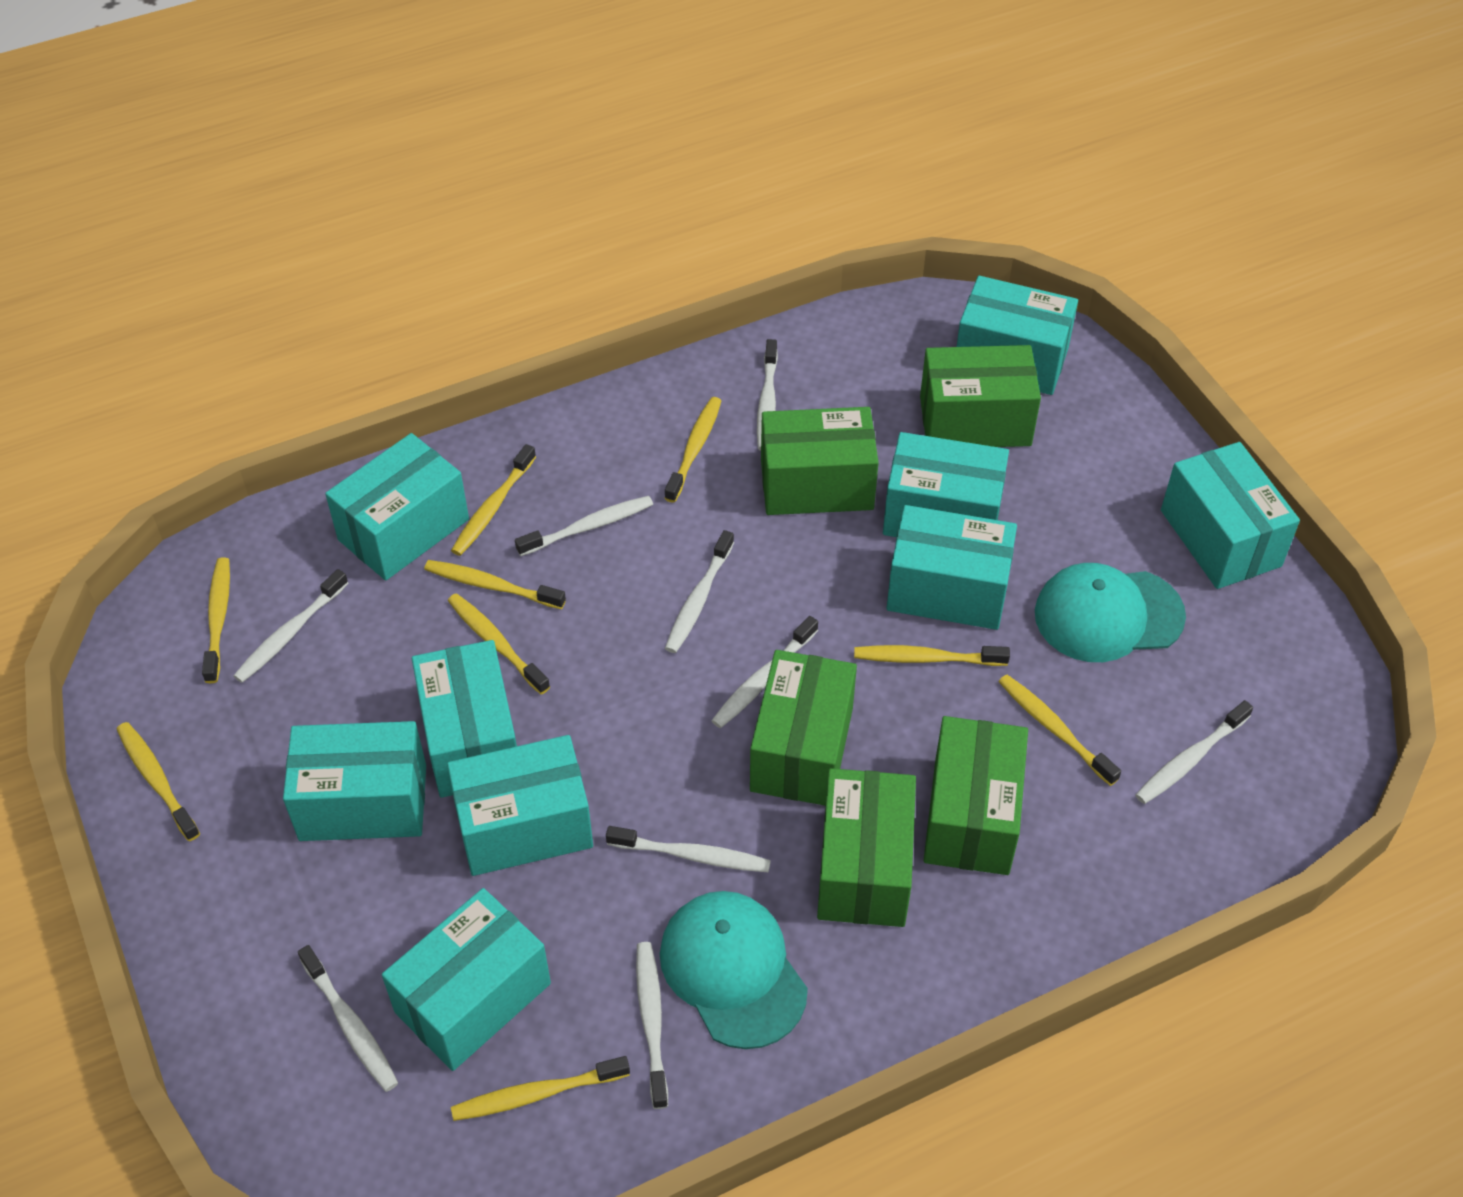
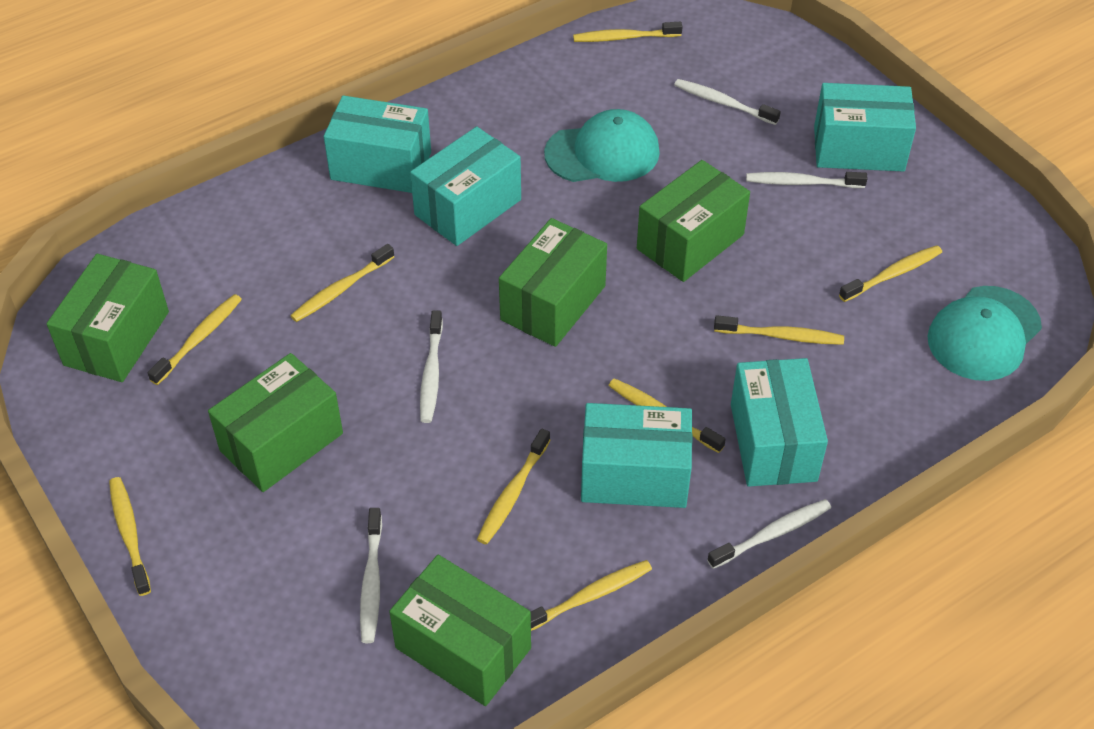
turquoise box: 9 -> 5
white toothbrush: 9 -> 5

